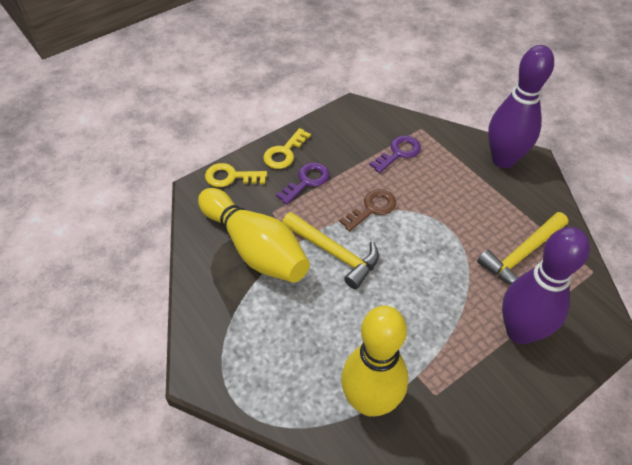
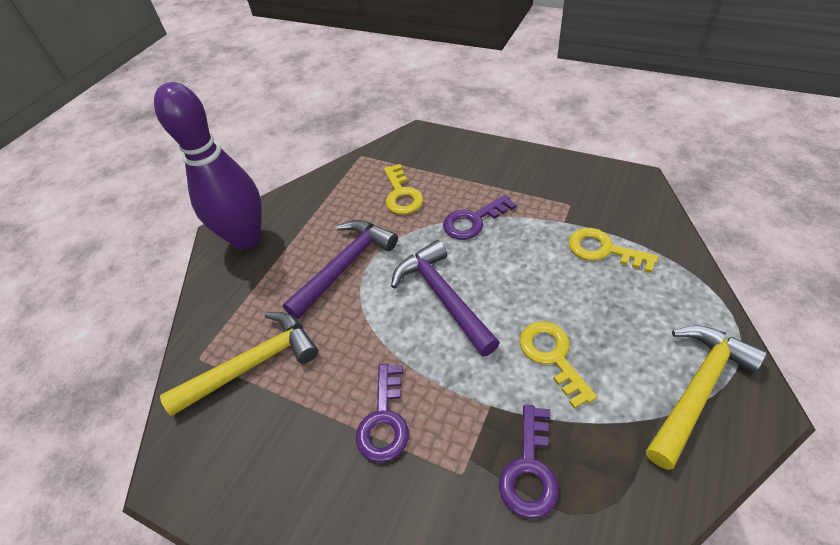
brown key: 1 -> 0
purple bowling pin: 2 -> 1
purple hammer: 0 -> 2
purple key: 2 -> 3
yellow bowling pin: 2 -> 0
yellow key: 2 -> 3

